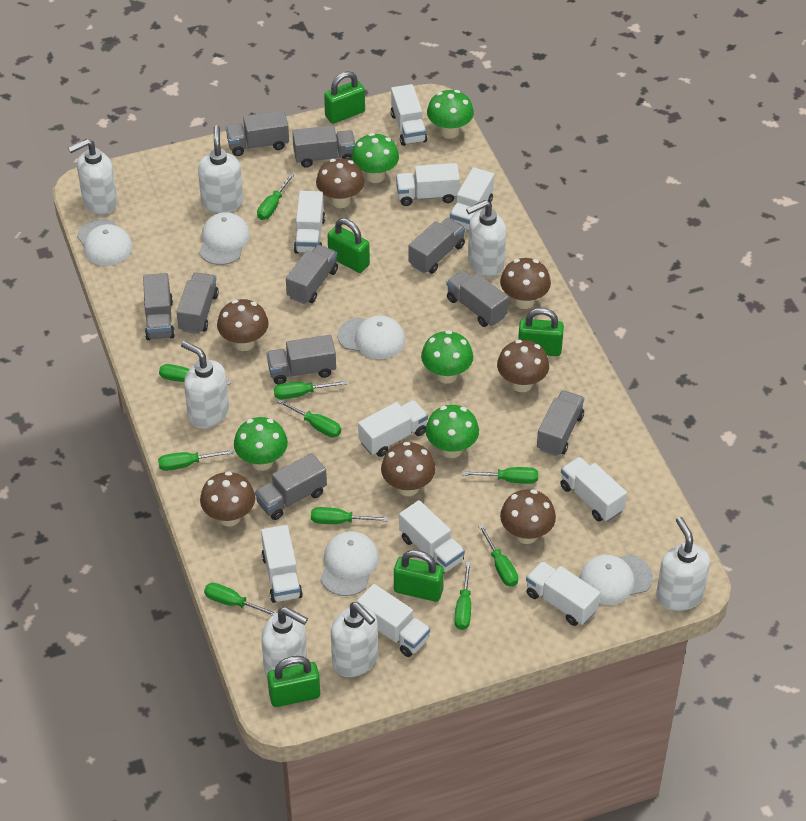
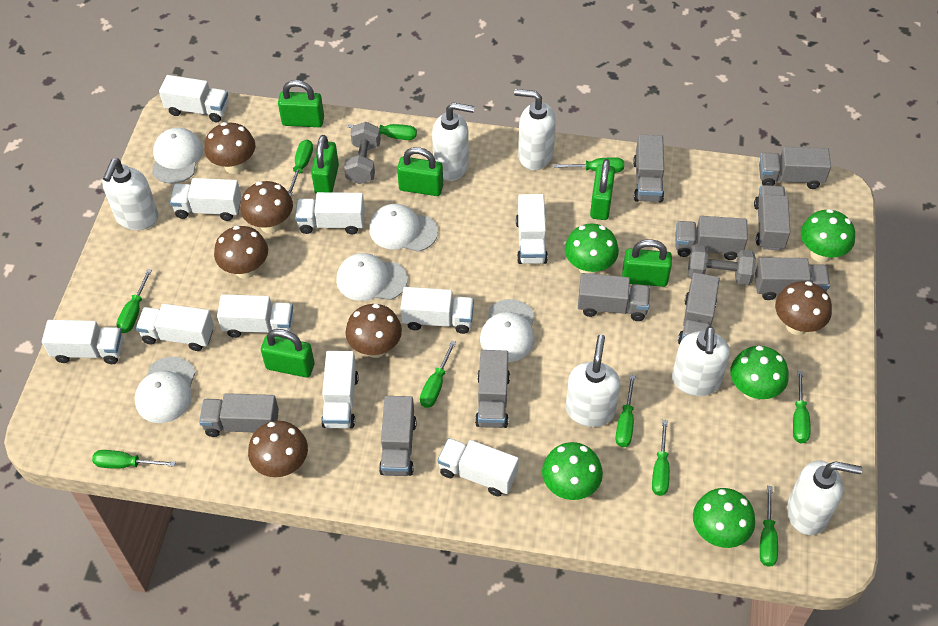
brown mushroom: 7 -> 6
green padlock: 5 -> 6
grey dumbbell: 0 -> 2
white soap dispenser: 7 -> 6

